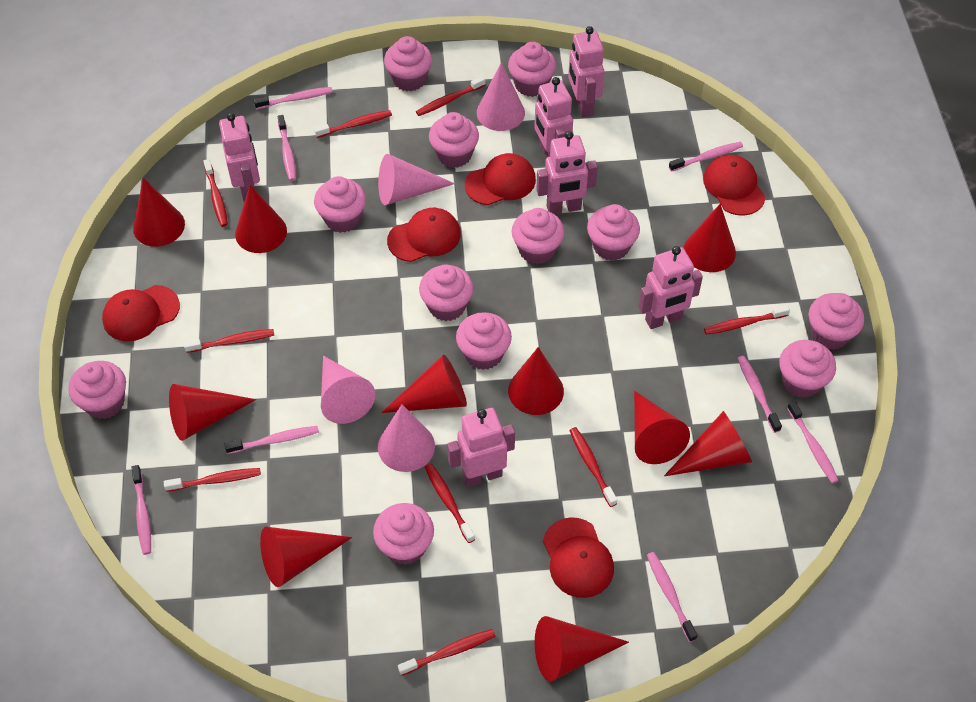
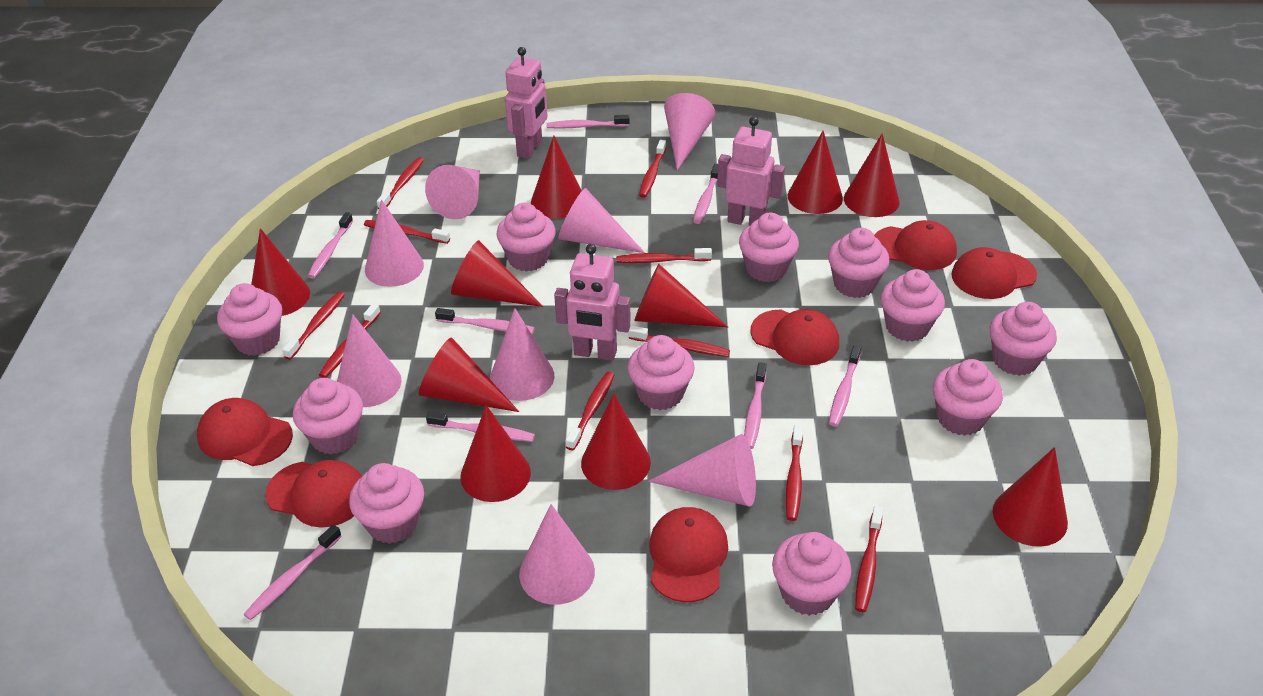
pink cone: 4 -> 8
pink cupcake: 12 -> 11
pink robot: 6 -> 3
red cap: 5 -> 6
red toothbrush: 9 -> 10

